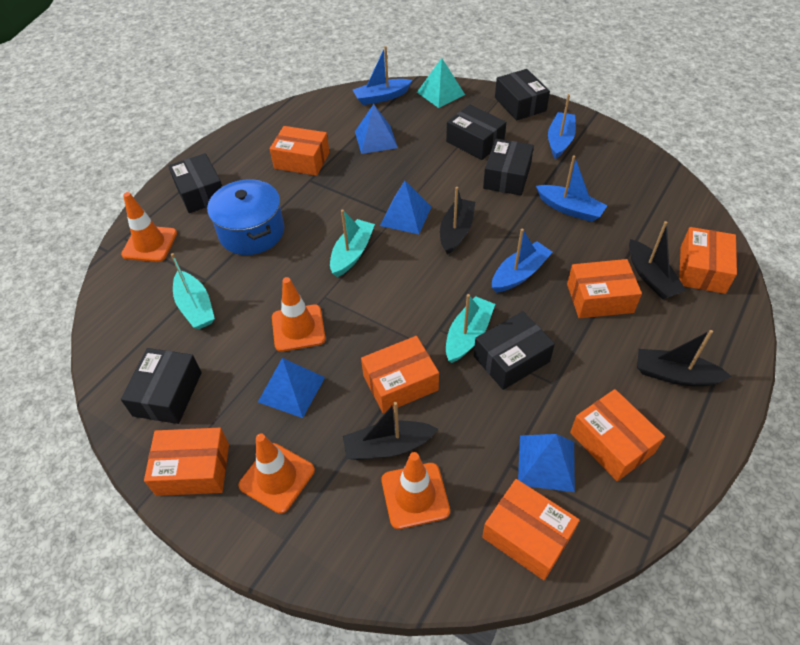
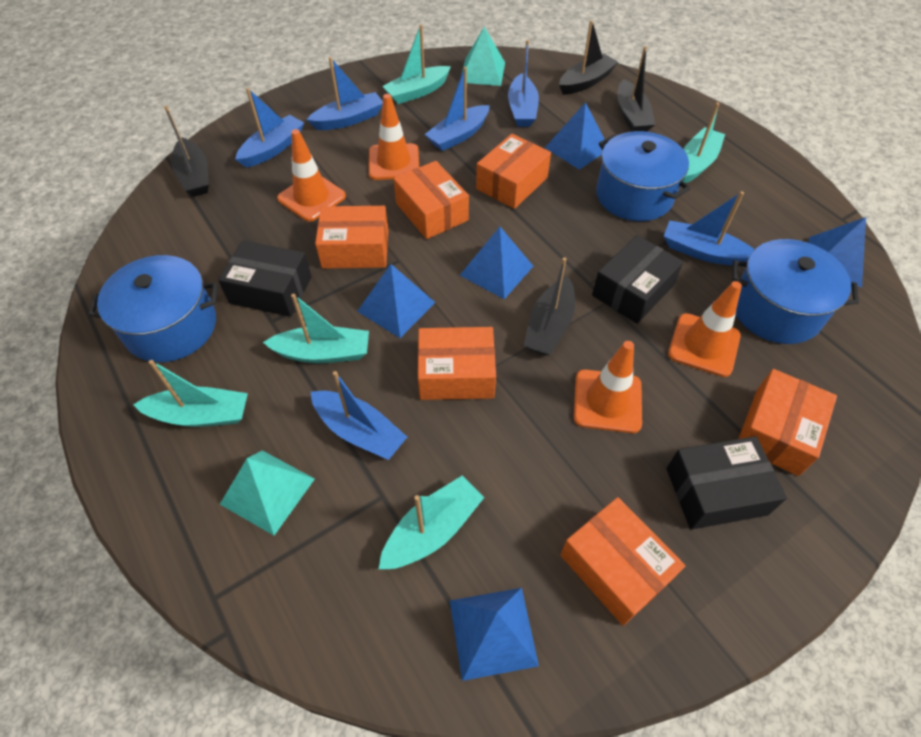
black box: 6 -> 3
blue boat: 4 -> 6
blue pot: 1 -> 3
blue pyramid: 4 -> 5
orange box: 7 -> 6
turquoise boat: 3 -> 5
turquoise pyramid: 1 -> 2

